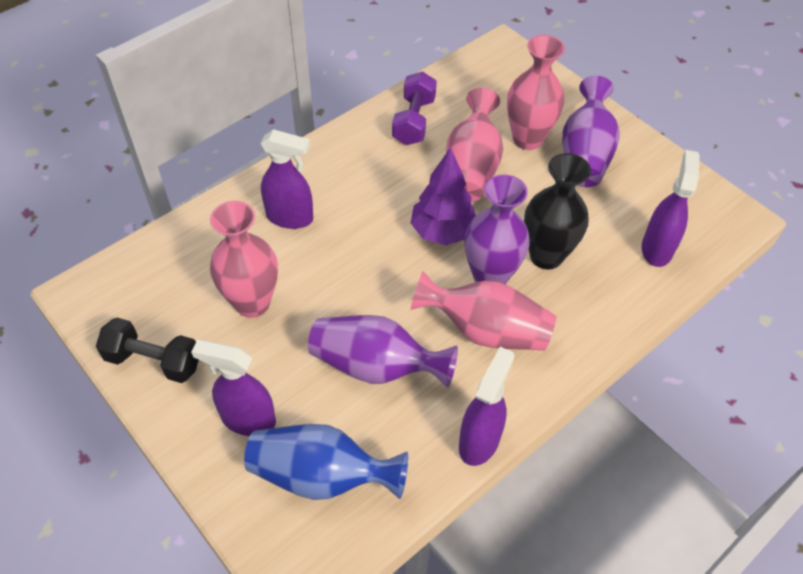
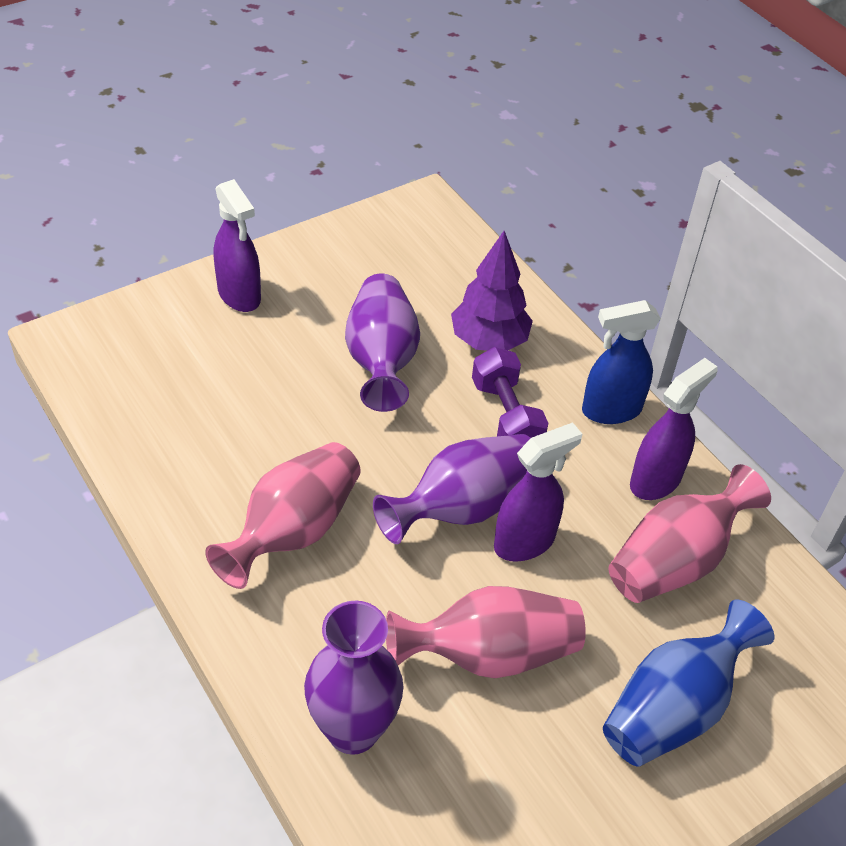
black dumbbell: 1 -> 0
black vase: 1 -> 0
blue spray bottle: 0 -> 1
pink vase: 4 -> 3
purple spray bottle: 4 -> 3

